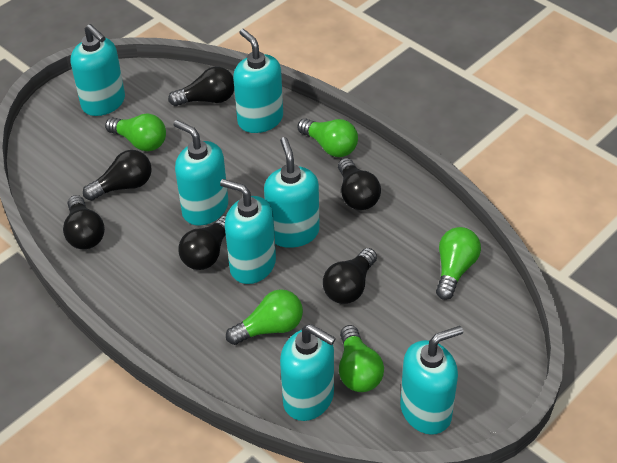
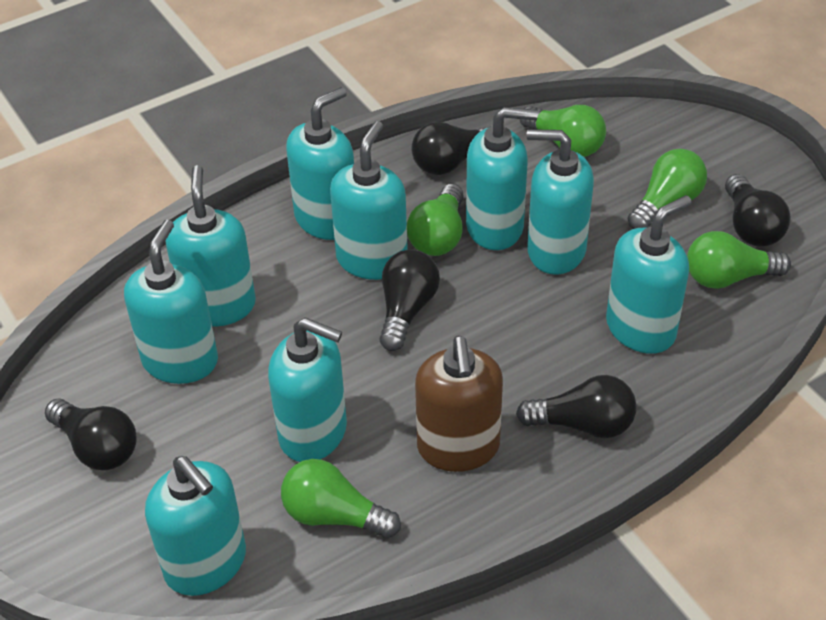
black light bulb: 6 -> 5
brown soap dispenser: 0 -> 1
turquoise soap dispenser: 7 -> 9

